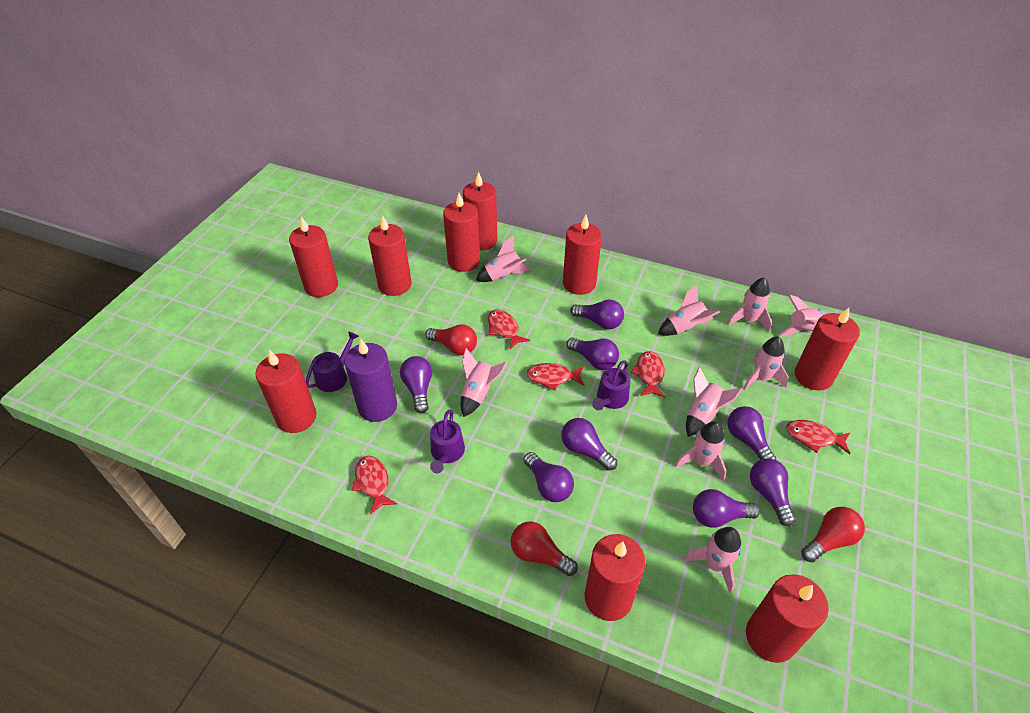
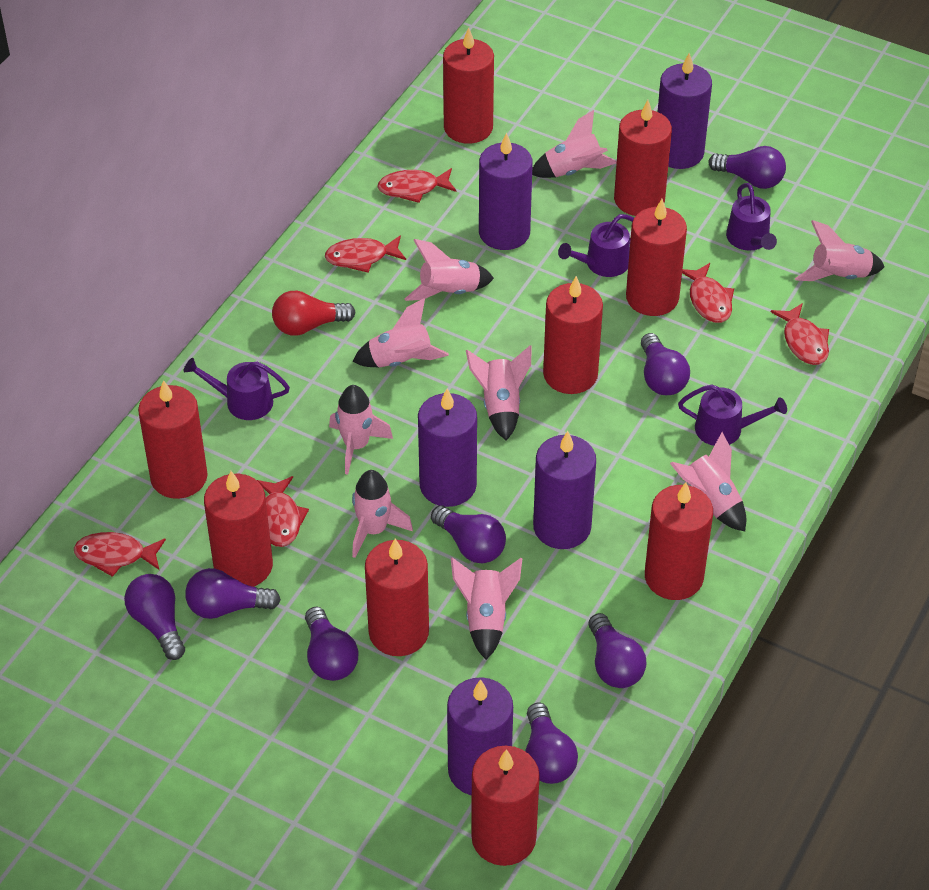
purple candle: 1 -> 5
purple watering can: 3 -> 4
red fish: 5 -> 6
red light bulb: 3 -> 1

